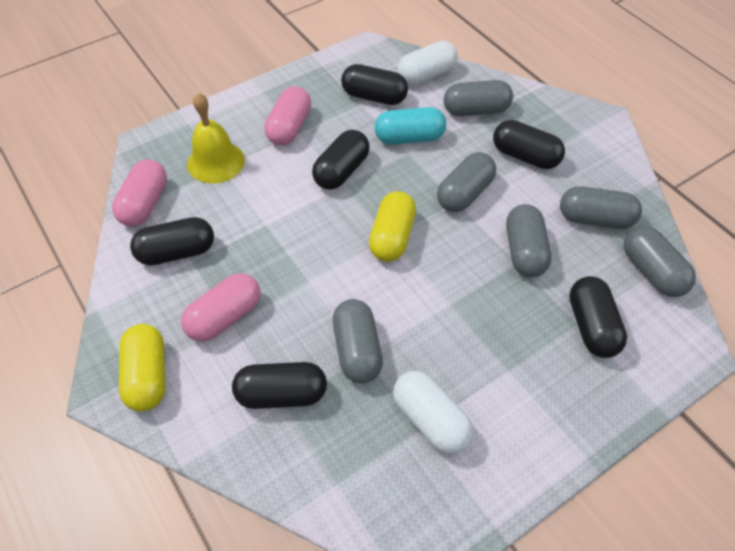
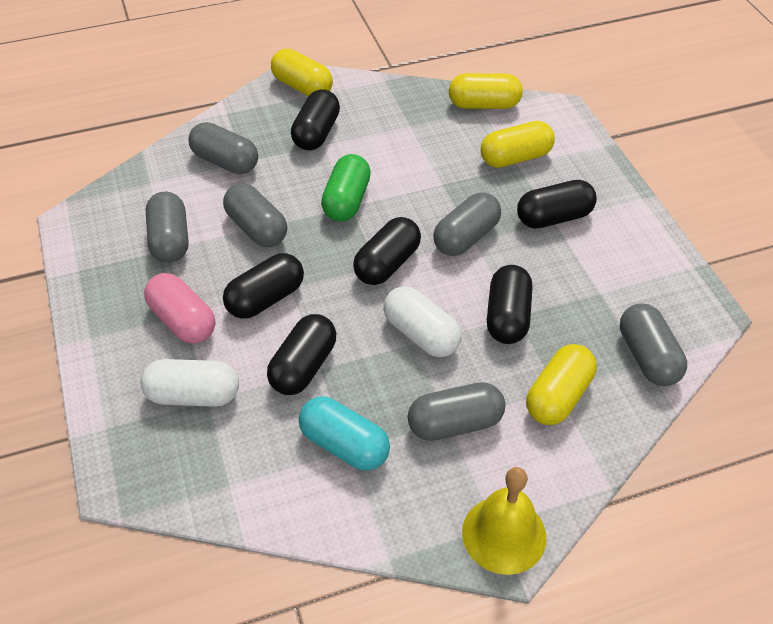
green capsule: 0 -> 1
pink capsule: 3 -> 1
yellow capsule: 2 -> 4

